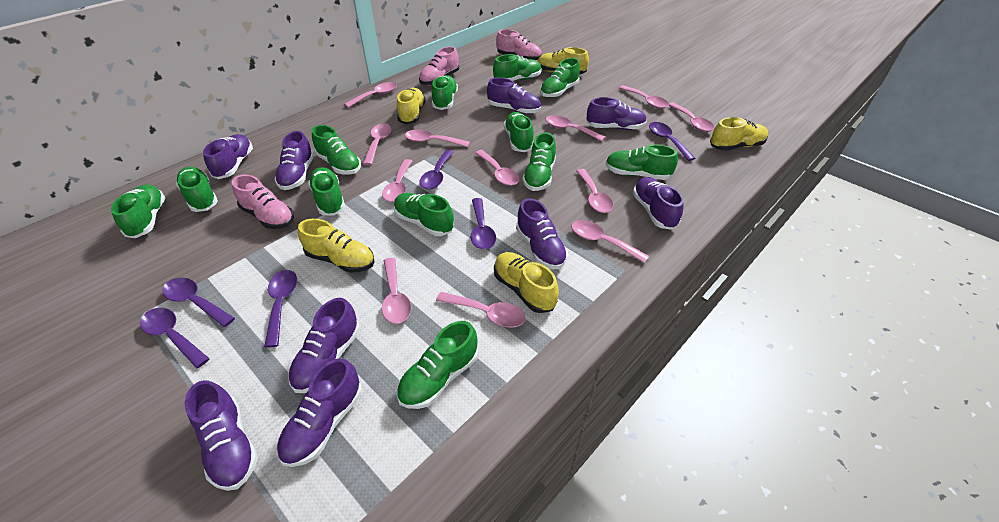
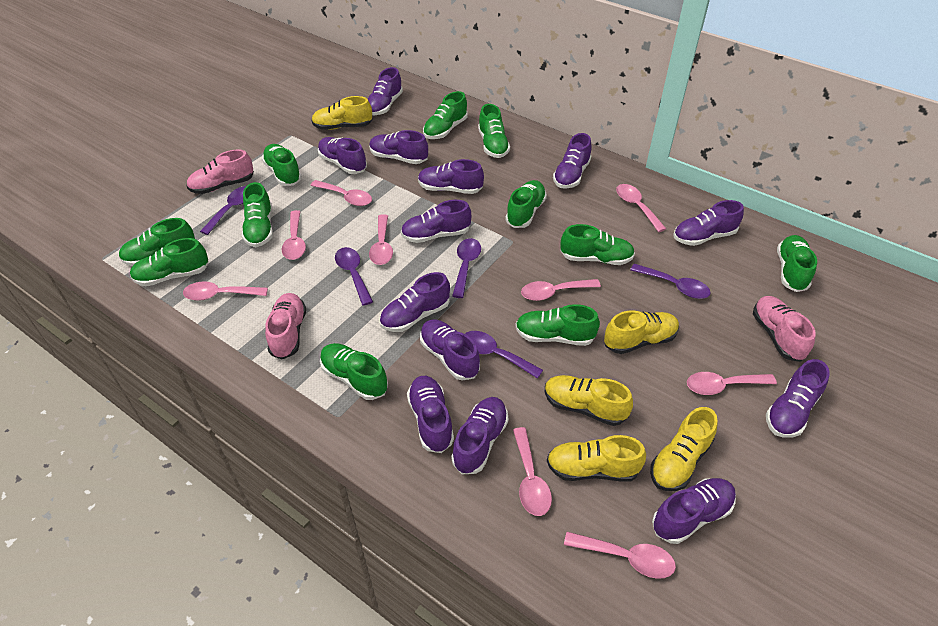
green shoe: 12 -> 11
pink spoon: 12 -> 9
purple shoe: 9 -> 13
purple spoon: 6 -> 5

